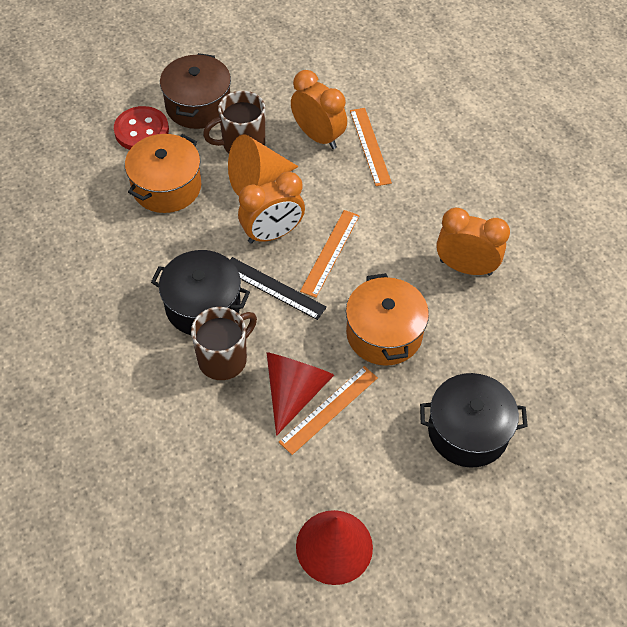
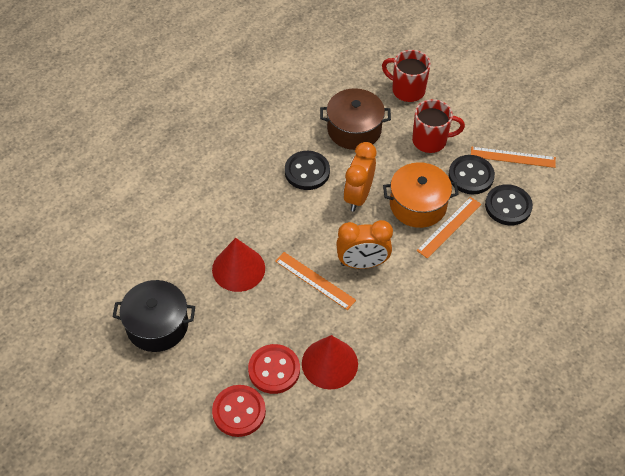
black button: 0 -> 3
black pot: 2 -> 1
black ruler: 1 -> 0
brown mug: 2 -> 0
orange clock: 3 -> 2
orange cone: 1 -> 0
orange pot: 2 -> 1
red button: 1 -> 2
red mug: 0 -> 2

